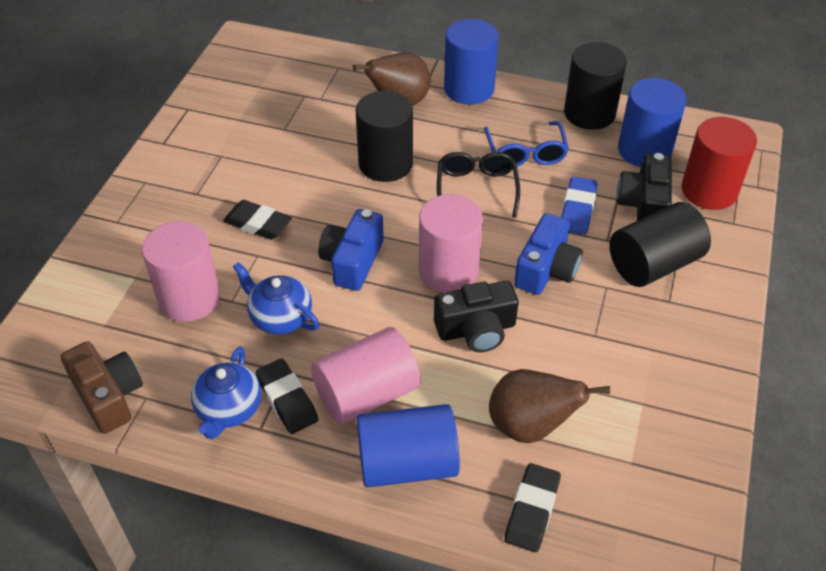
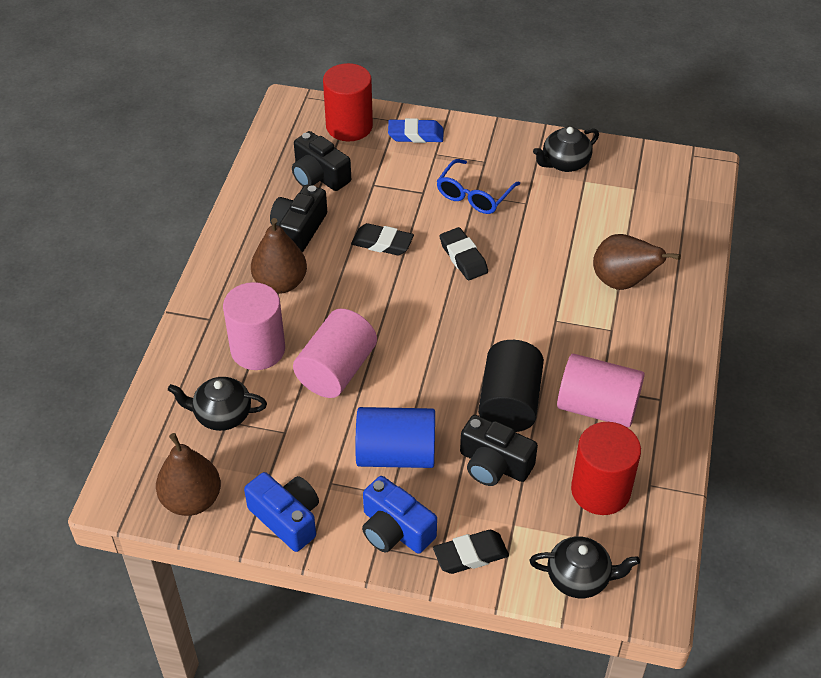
black camera: 2 -> 3
black cylinder: 3 -> 1
black glasses: 1 -> 0
black teapot: 0 -> 3
blue cylinder: 3 -> 1
blue teapot: 2 -> 0
brown camera: 1 -> 0
brown pear: 2 -> 3
red cylinder: 1 -> 2

